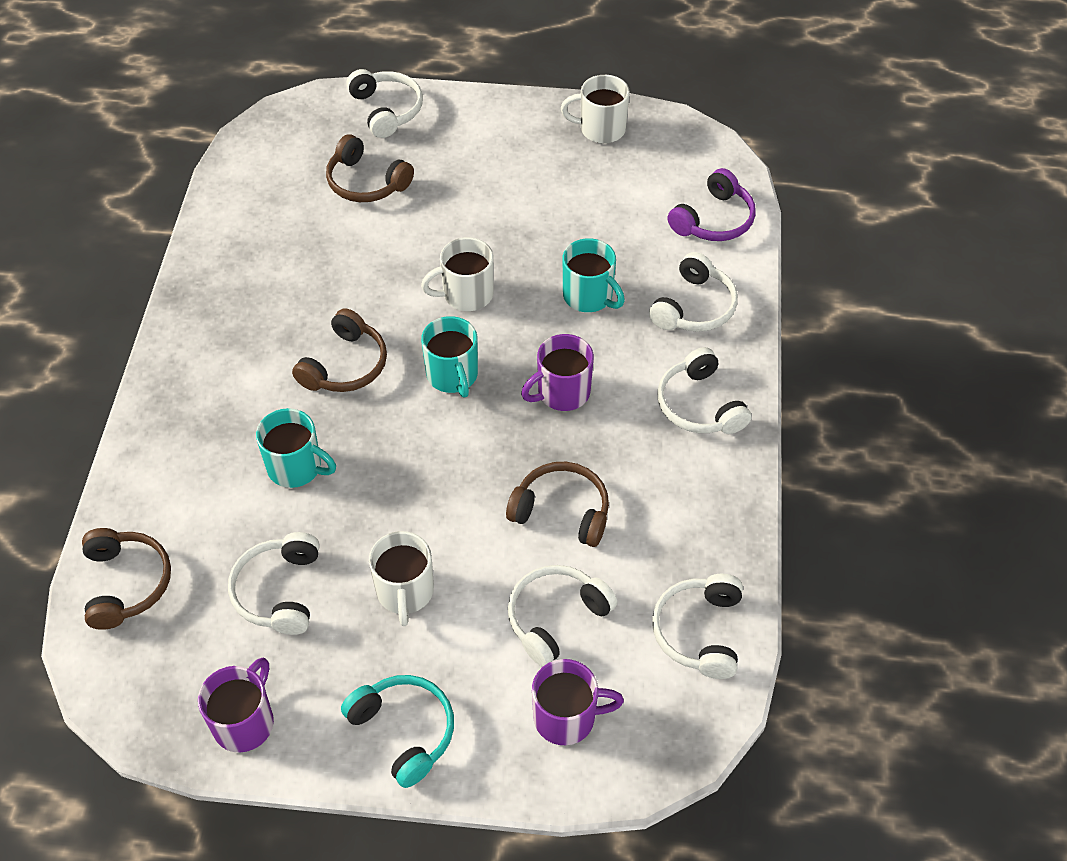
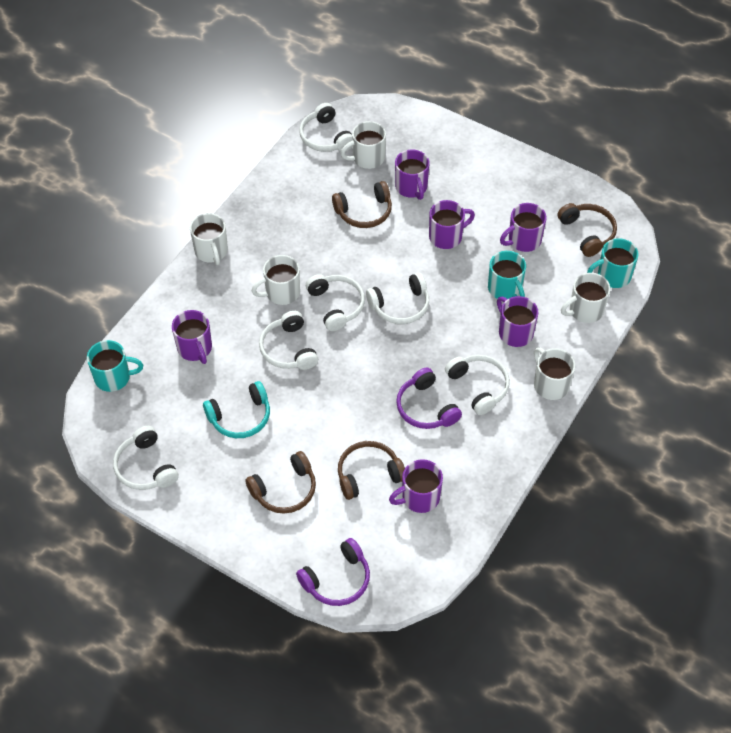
purple headphones: 1 -> 2
purple mug: 3 -> 6
white mug: 3 -> 5

